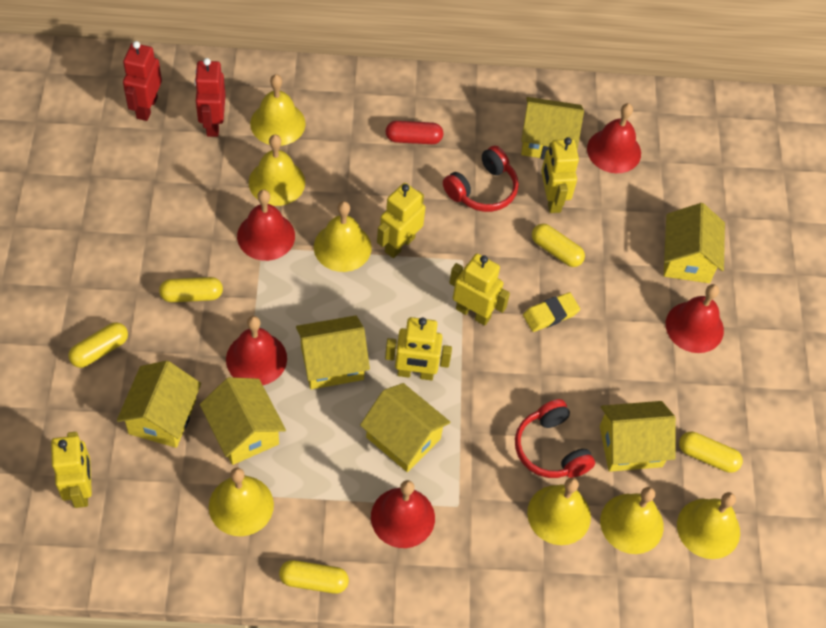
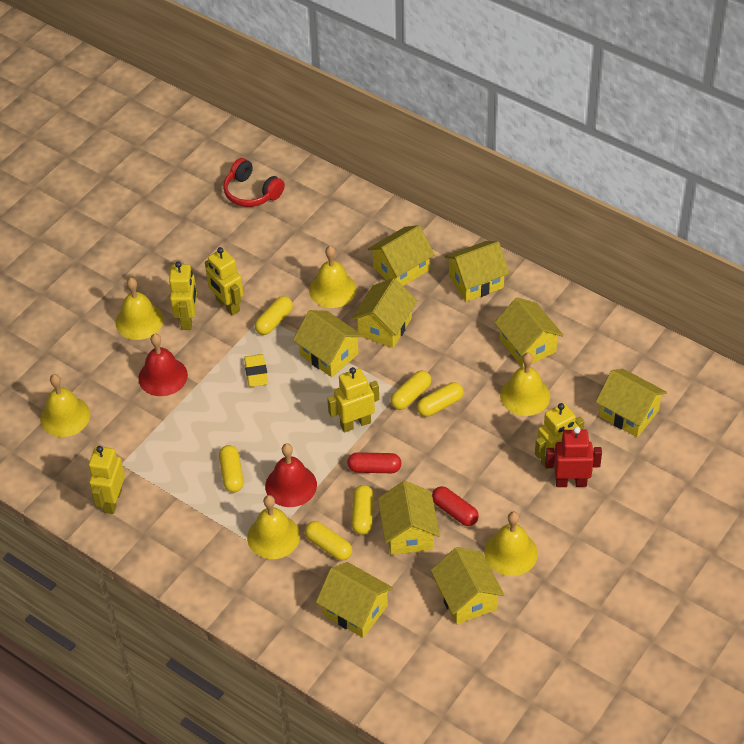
red bell: 5 -> 2
red capsule: 1 -> 2
red headphones: 2 -> 1
red robot: 2 -> 1
yellow bell: 7 -> 6
yellow capsule: 5 -> 6
yellow house: 7 -> 9

